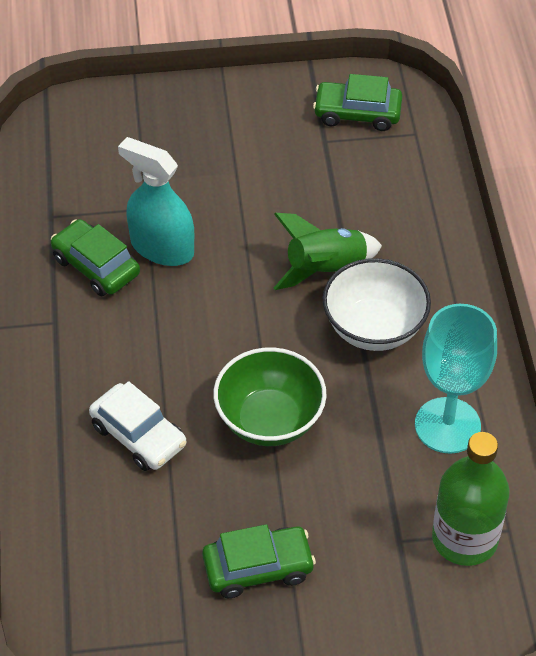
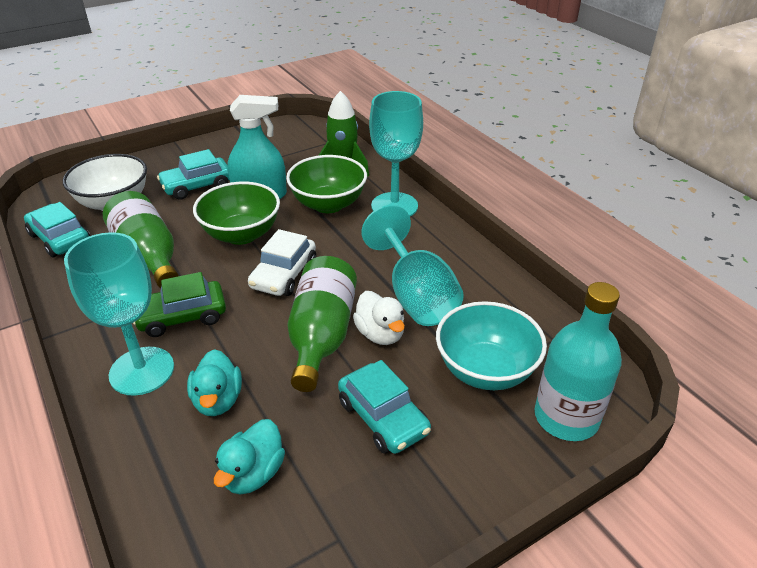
green bottle: 1 -> 2
green bowl: 1 -> 2
green car: 3 -> 1
turquoise bottle: 0 -> 1
turquoise bowl: 0 -> 1
turquoise car: 0 -> 3
turquoise duck: 0 -> 2
turquoise goblet: 1 -> 3
white duck: 0 -> 1

